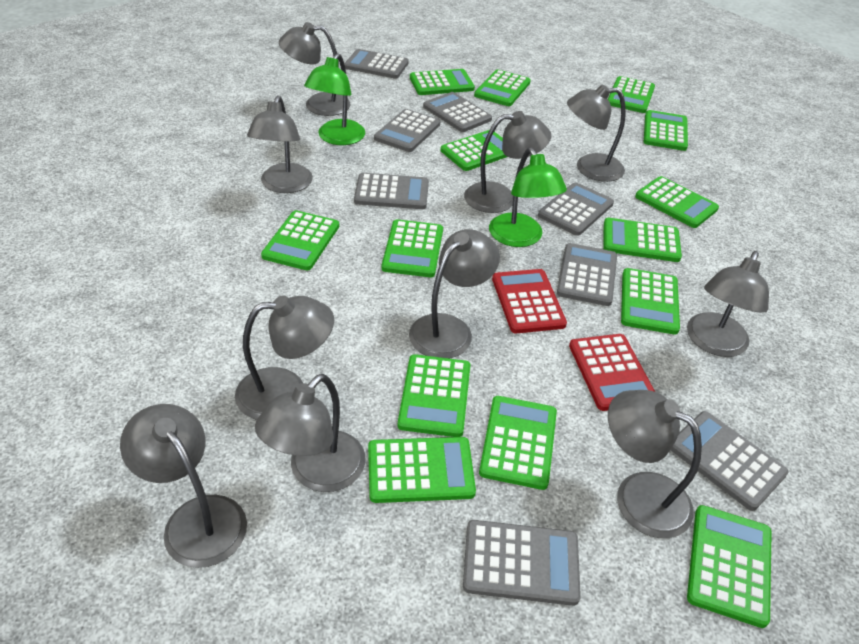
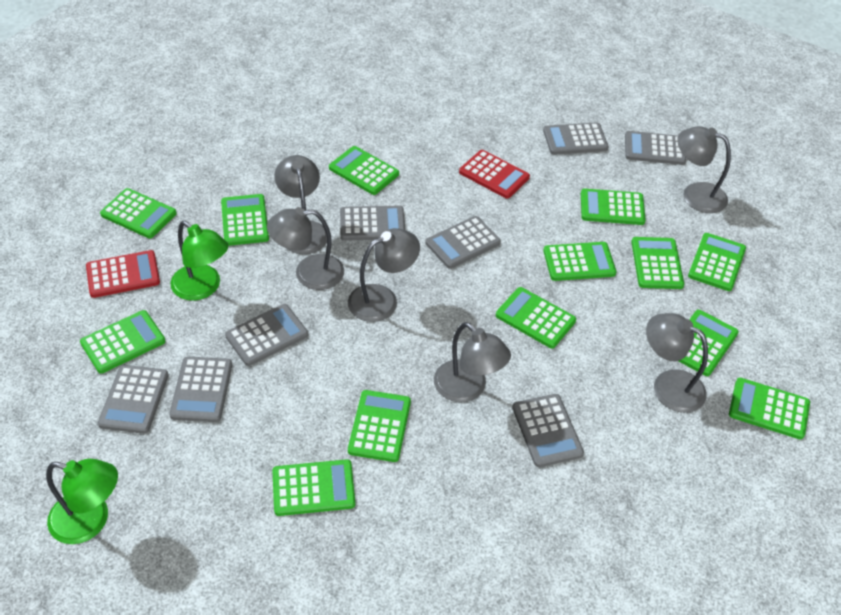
green calculator: 14 -> 13
grey lamp: 10 -> 6

